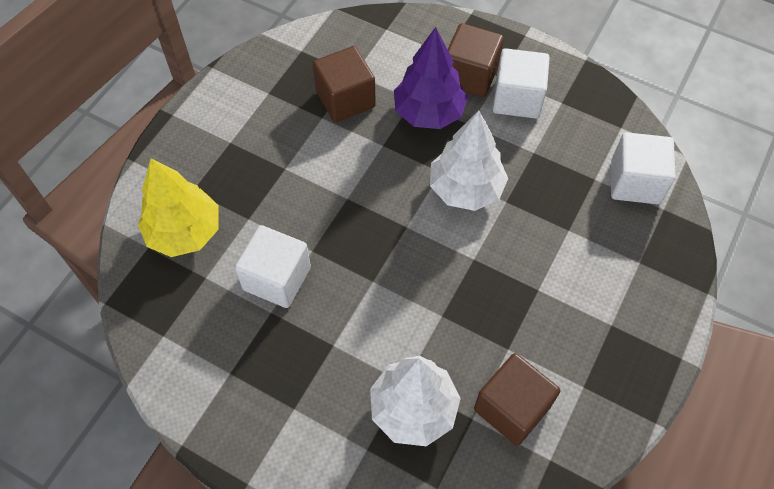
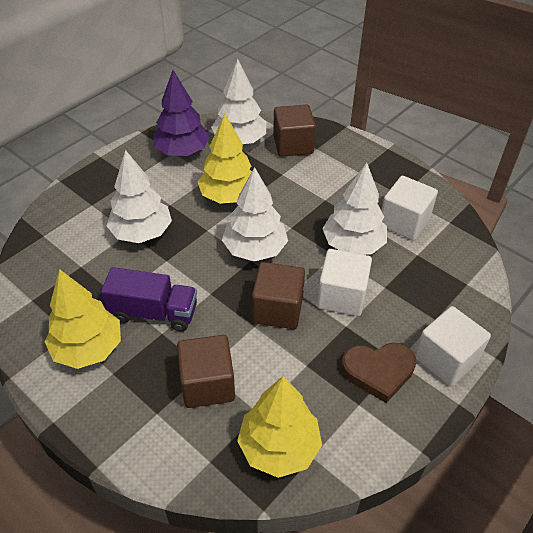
brown heart: 0 -> 1
purple truck: 0 -> 1
white tree: 2 -> 4
yellow tree: 1 -> 3

